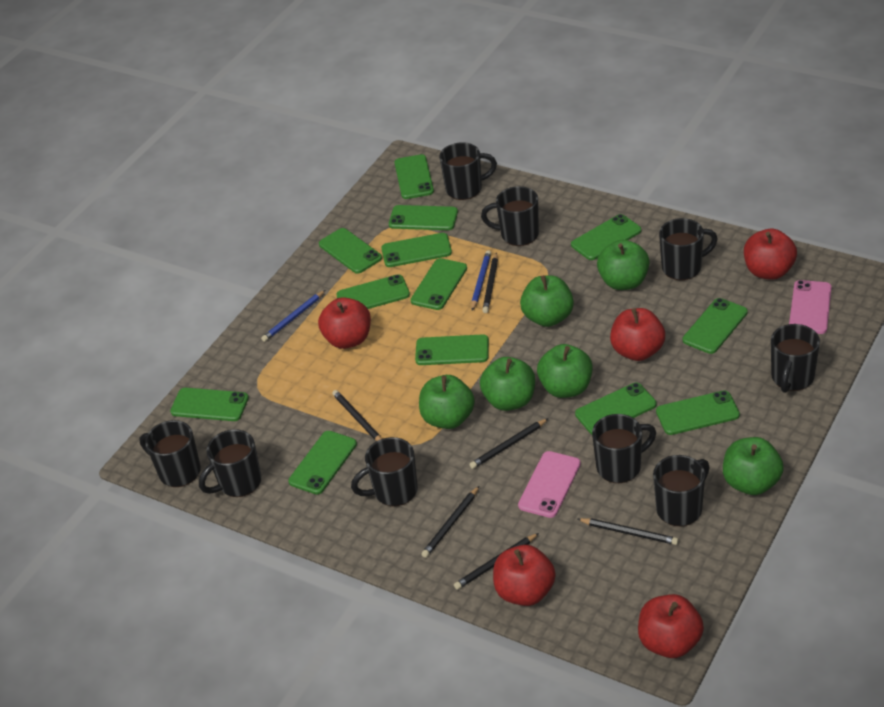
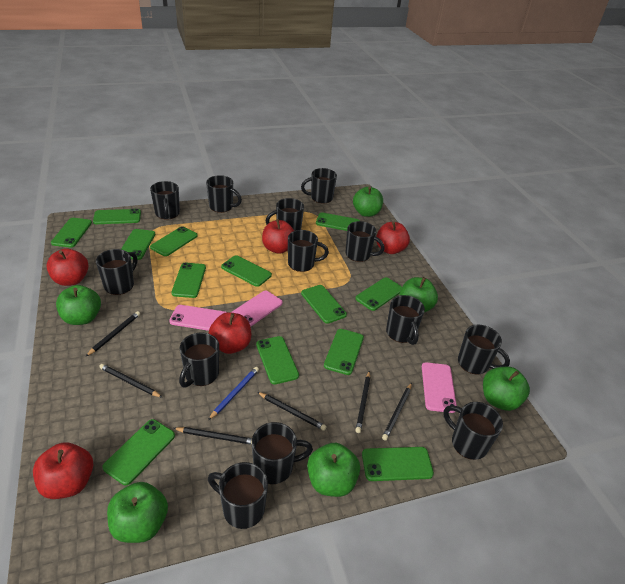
black mug: 9 -> 13
blue pencil: 2 -> 1
pink phone: 2 -> 3

